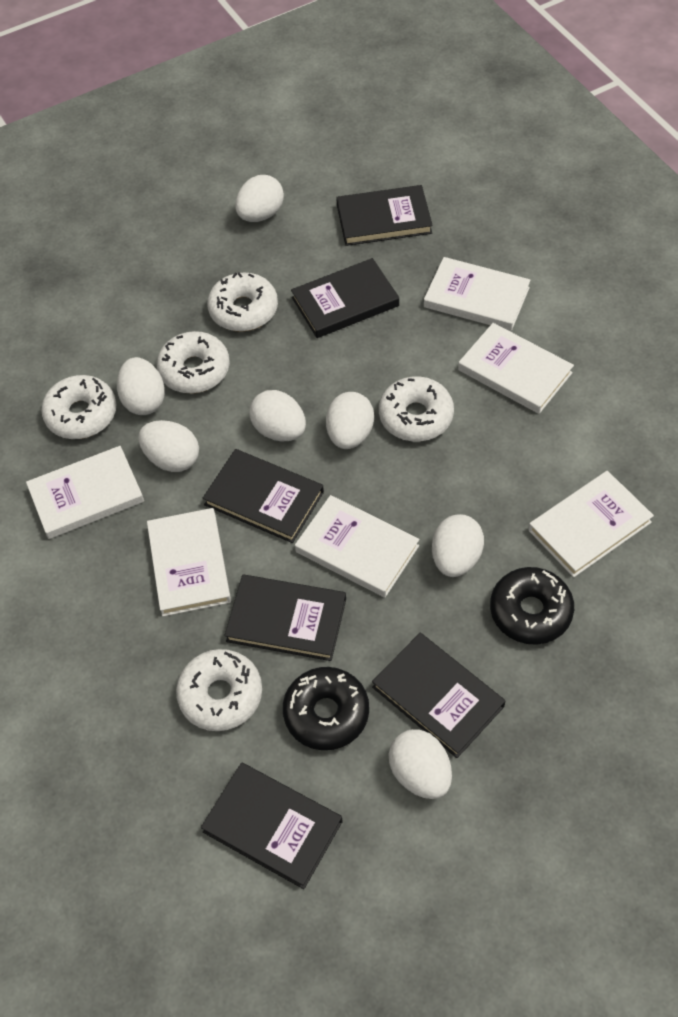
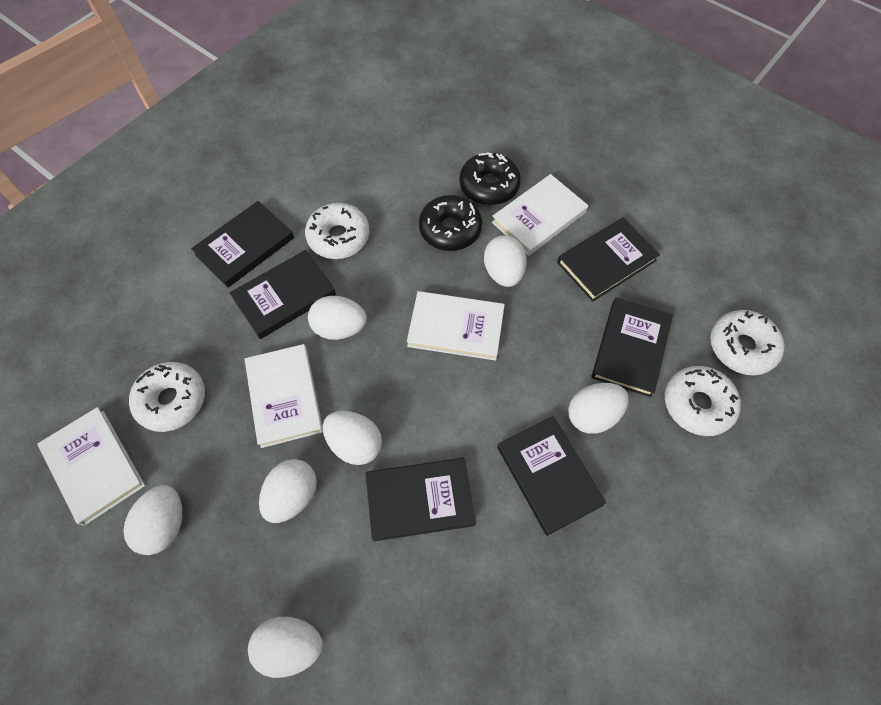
white book: 6 -> 4
white donut: 5 -> 4

